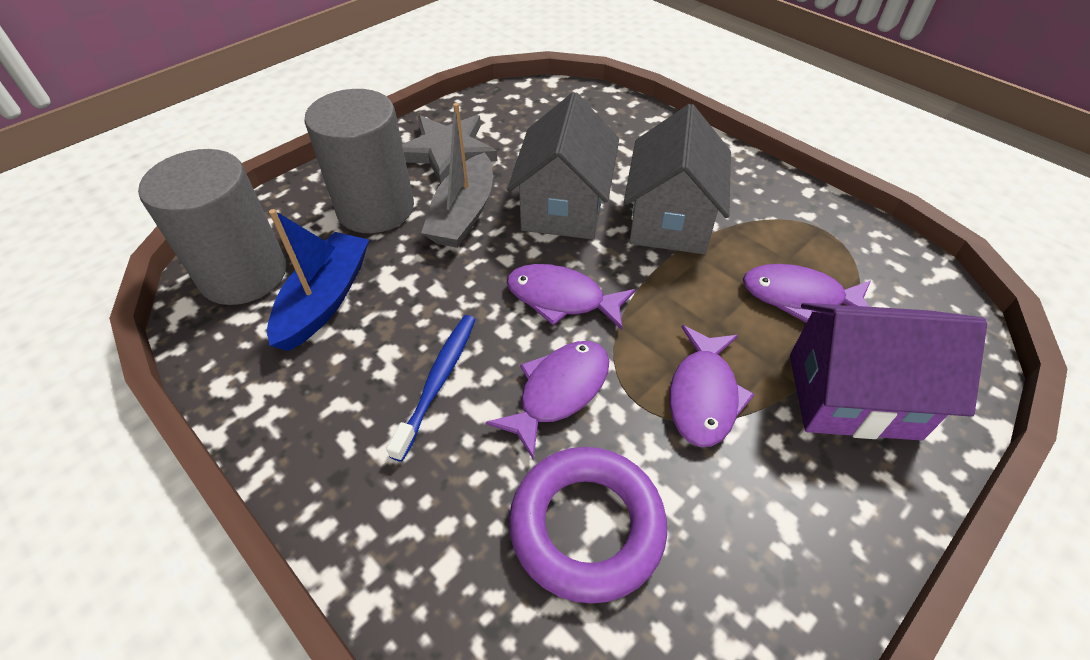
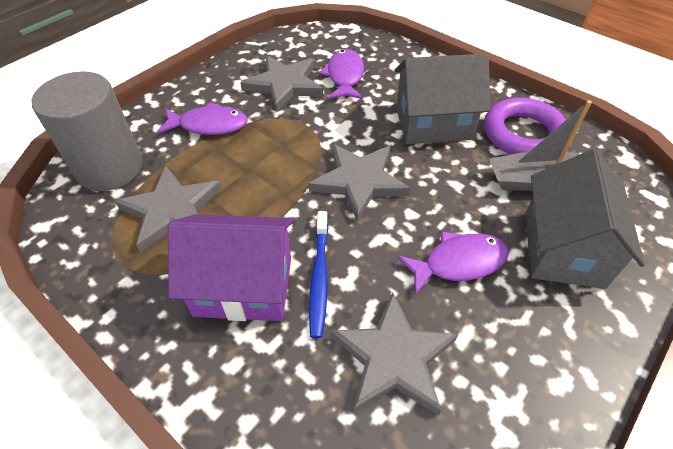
blue boat: 1 -> 0
grey cylinder: 2 -> 1
grey star: 1 -> 4
purple fish: 4 -> 3

